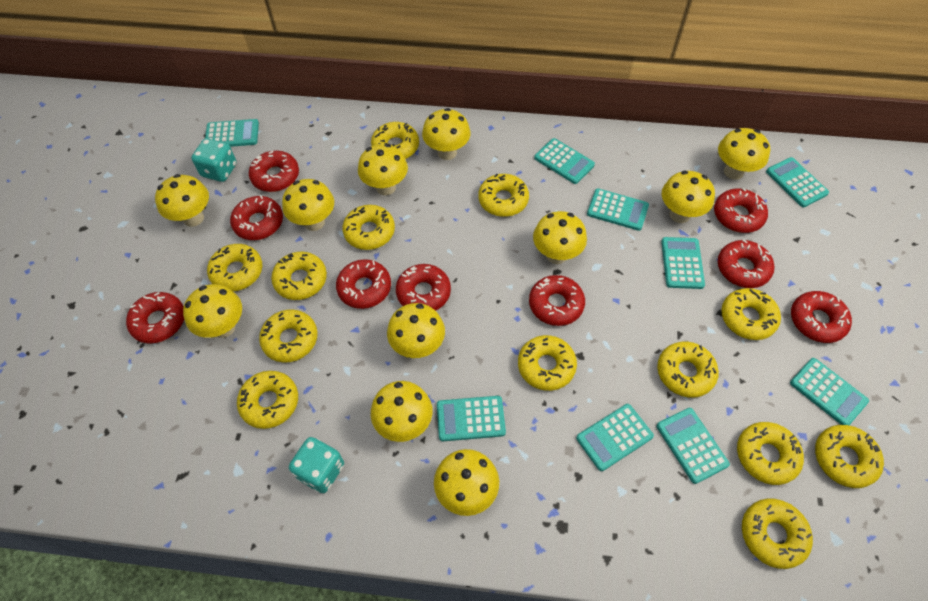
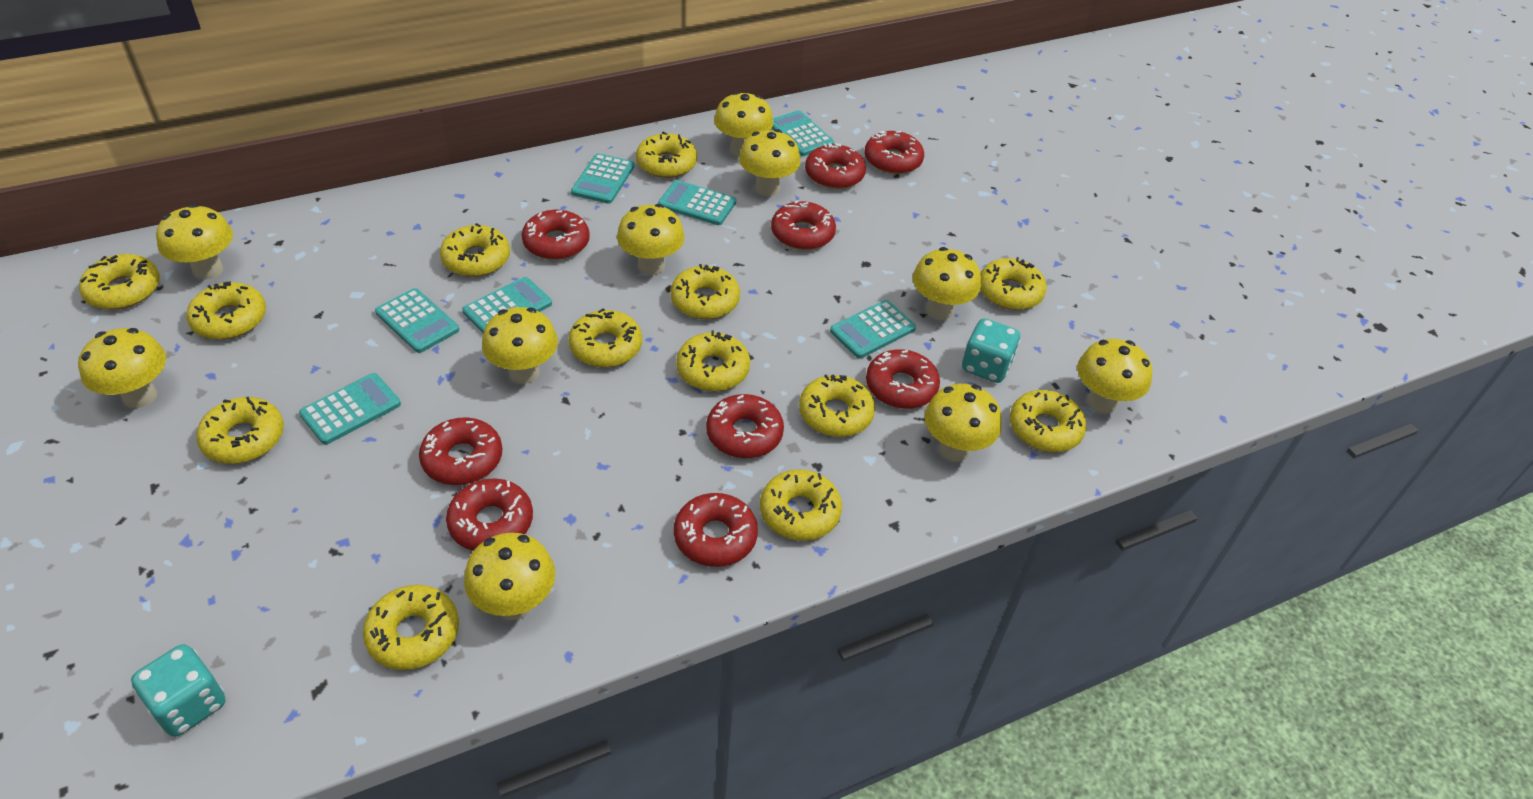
turquoise calculator: 9 -> 7
yellow mushroom: 11 -> 10

